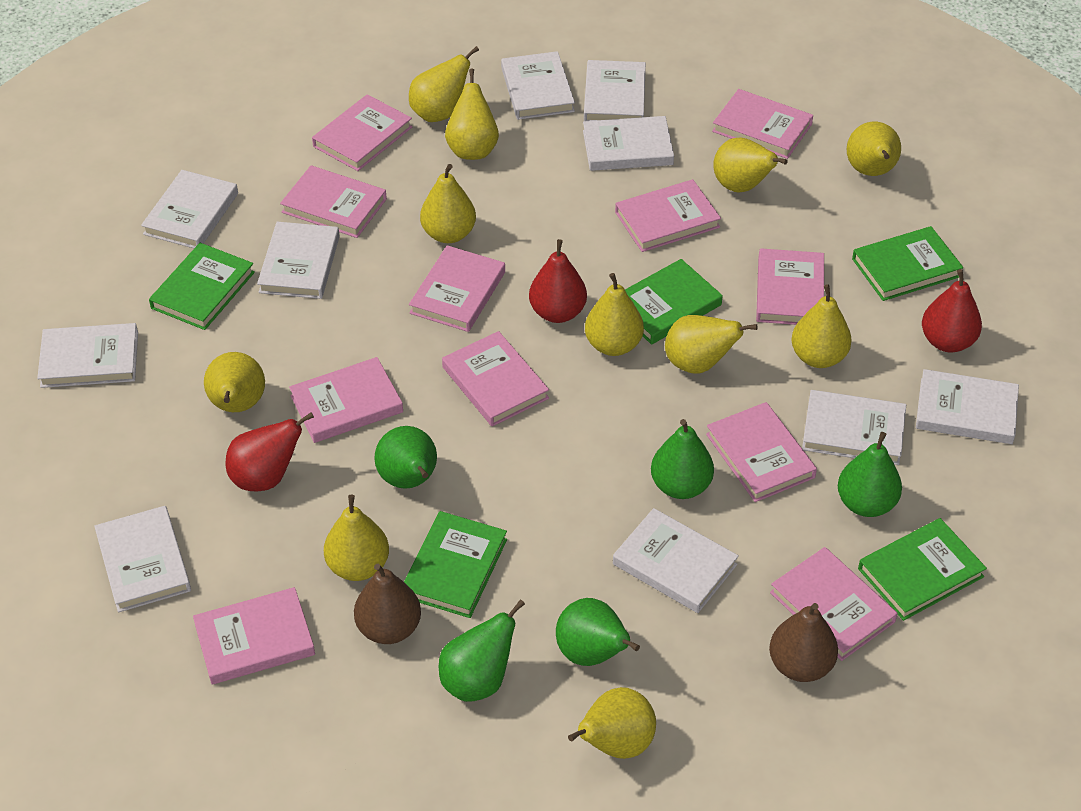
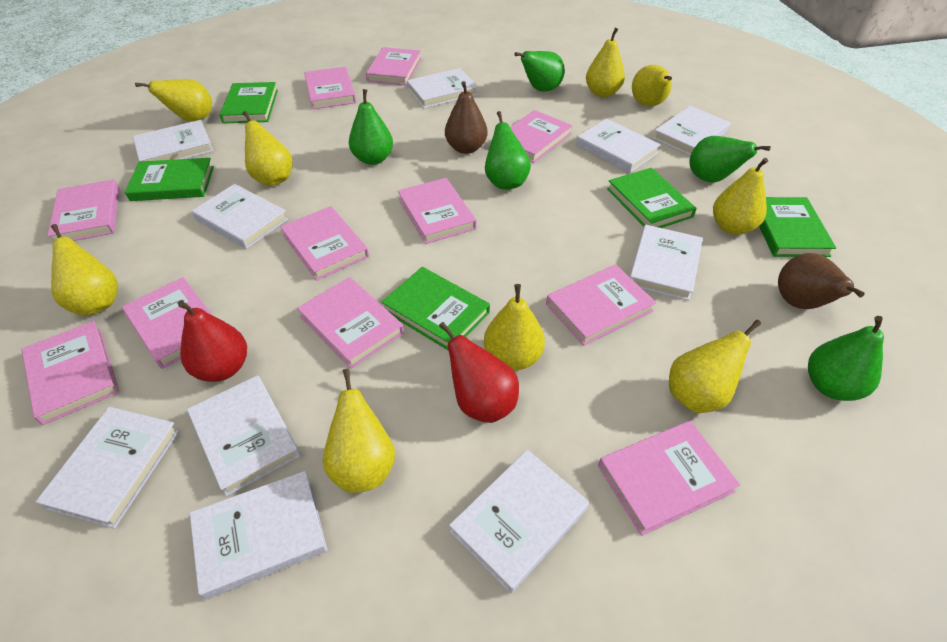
red pear: 3 -> 2
yellow pear: 11 -> 9

